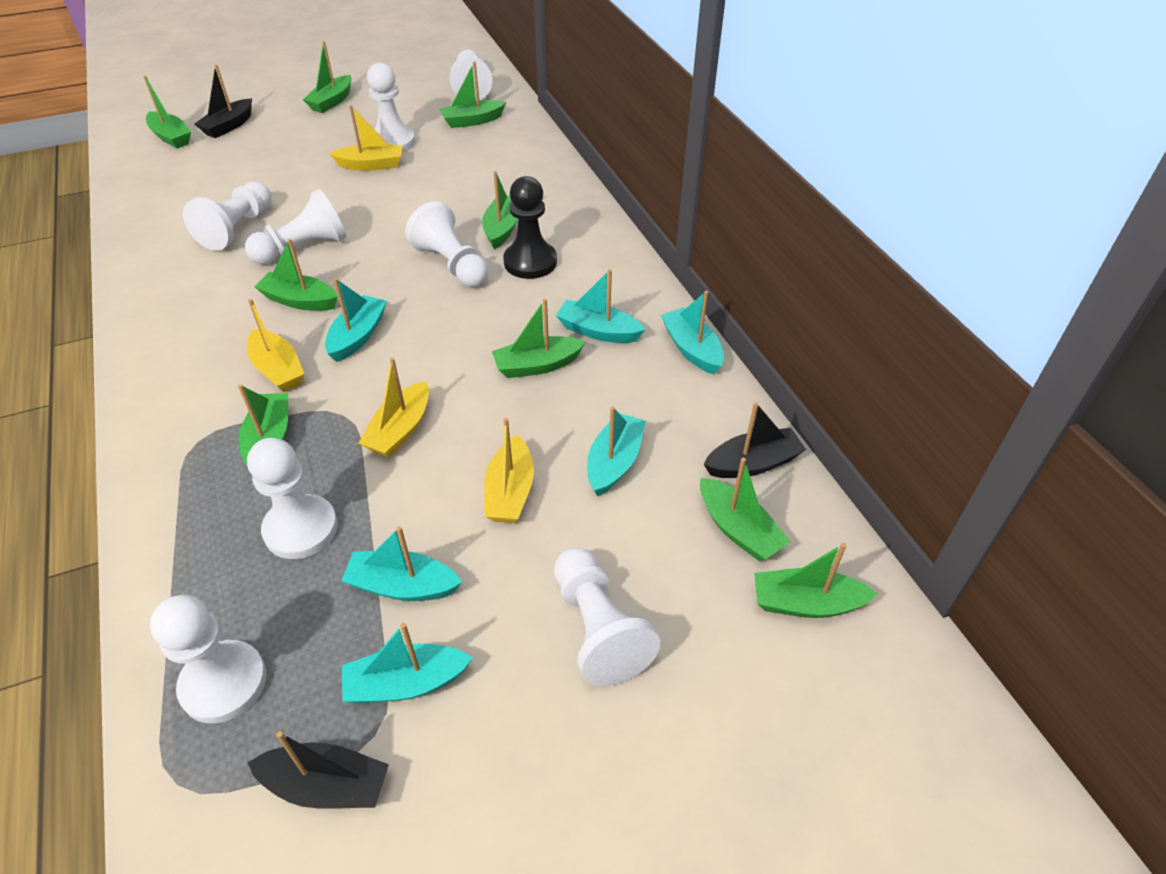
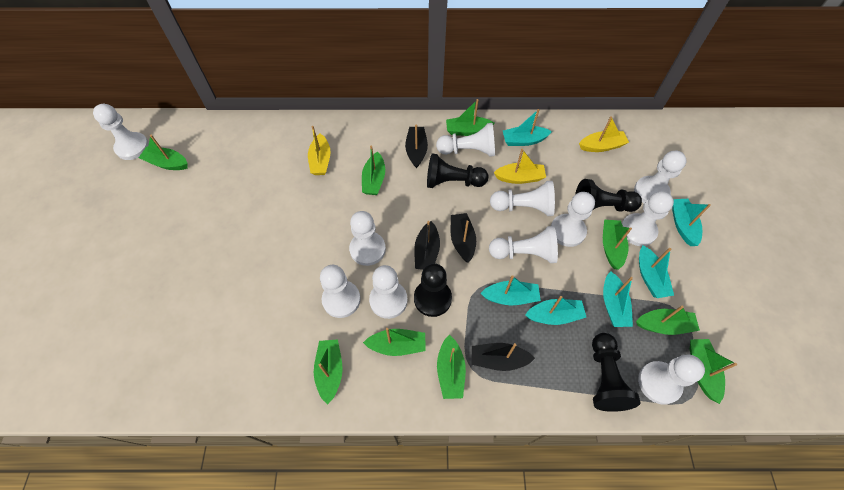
black boat: 3 -> 4
black pawn: 1 -> 4
white pawn: 8 -> 11
yellow boat: 4 -> 3

